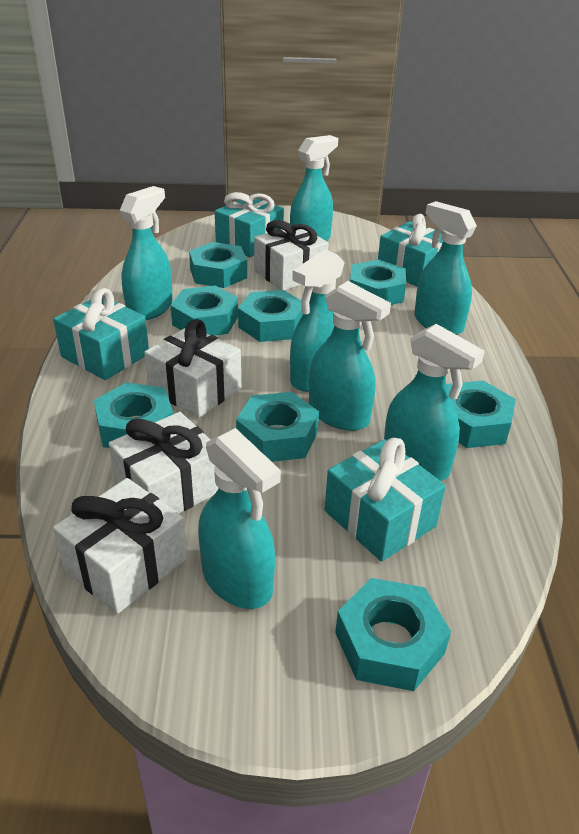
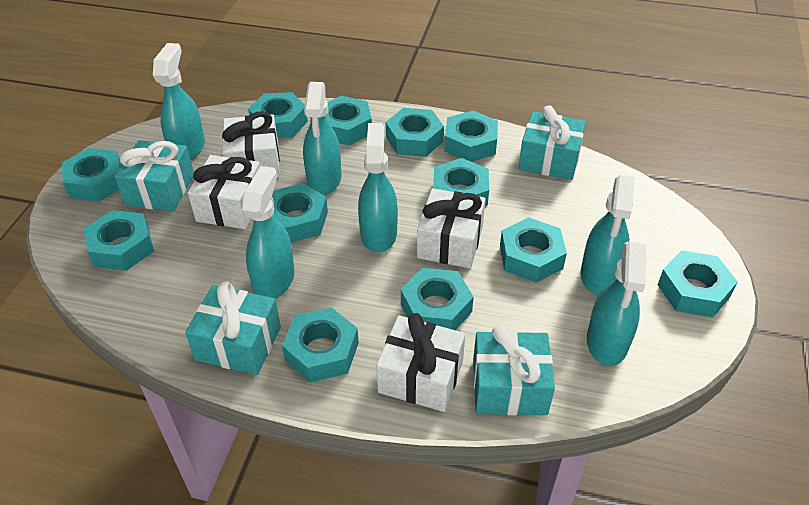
turquoise nut: 8 -> 12
turquoise spray bottle: 7 -> 6

